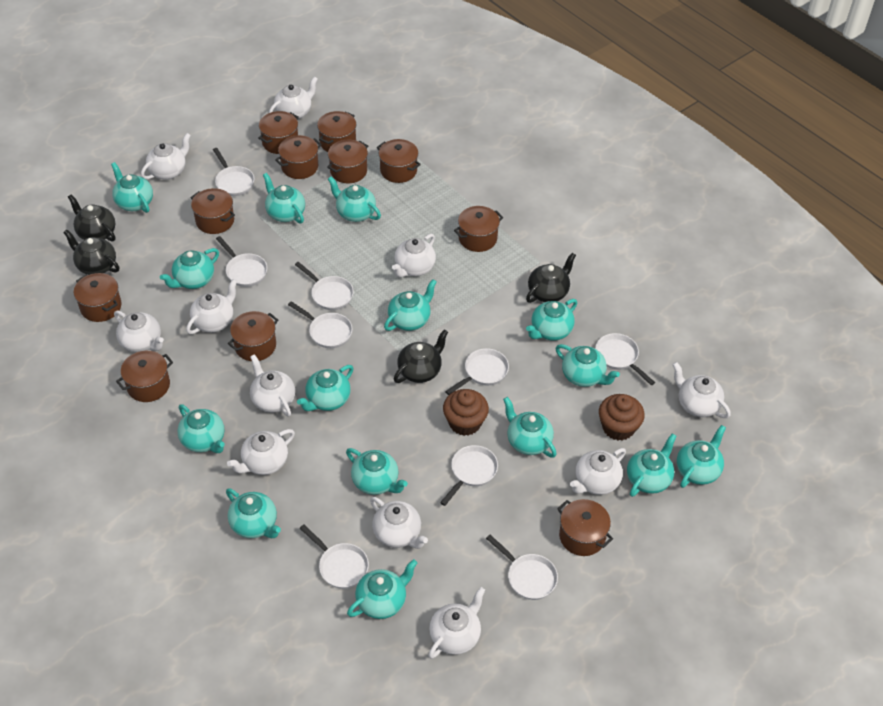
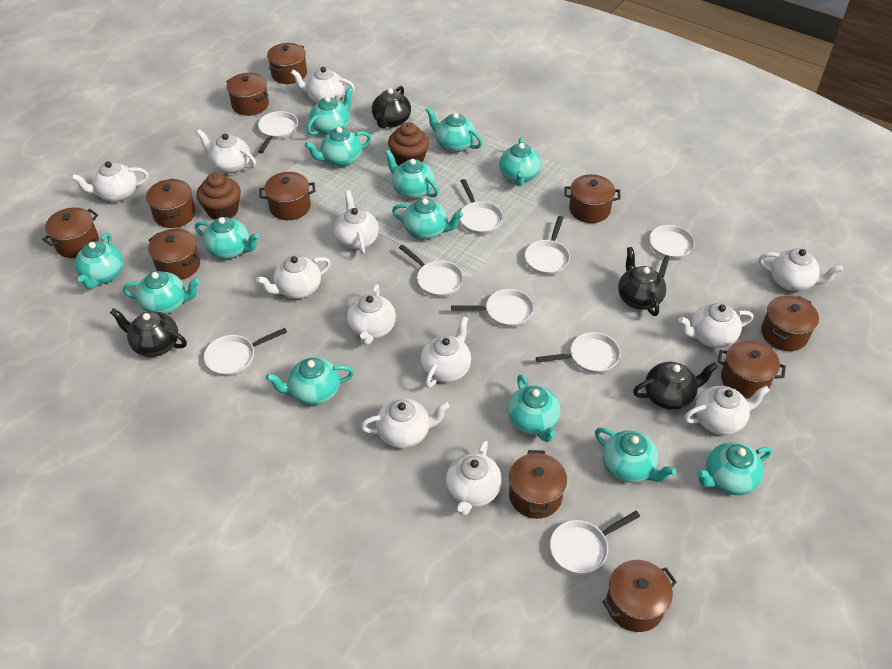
turquoise teapot: 15 -> 13
white teapot: 11 -> 12

